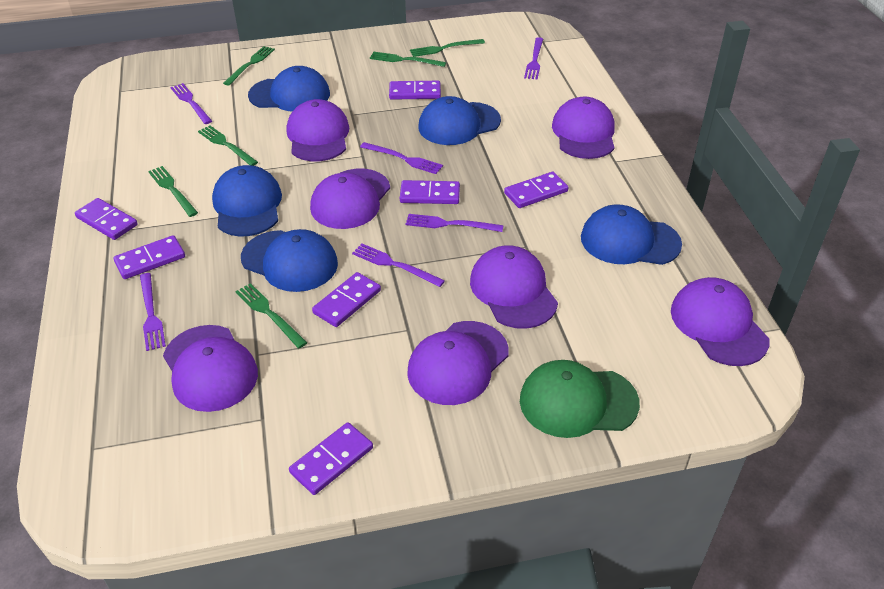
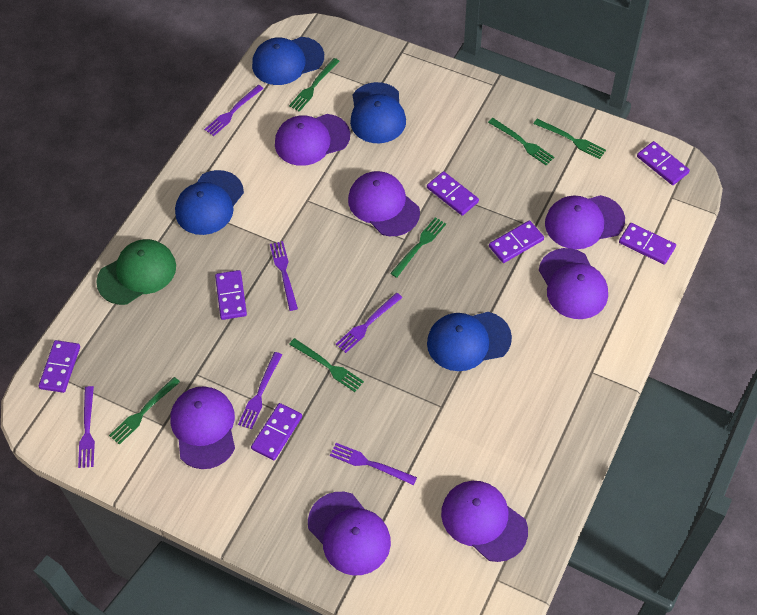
blue cap: 5 -> 4

